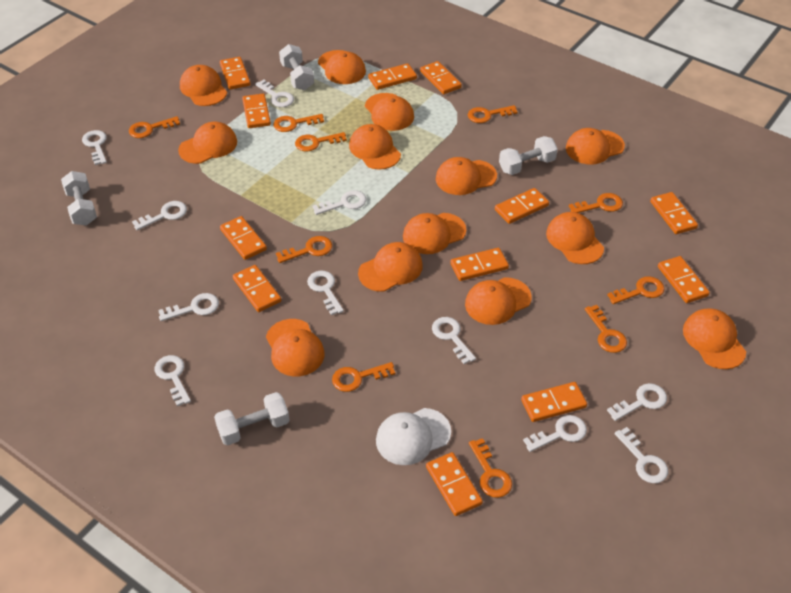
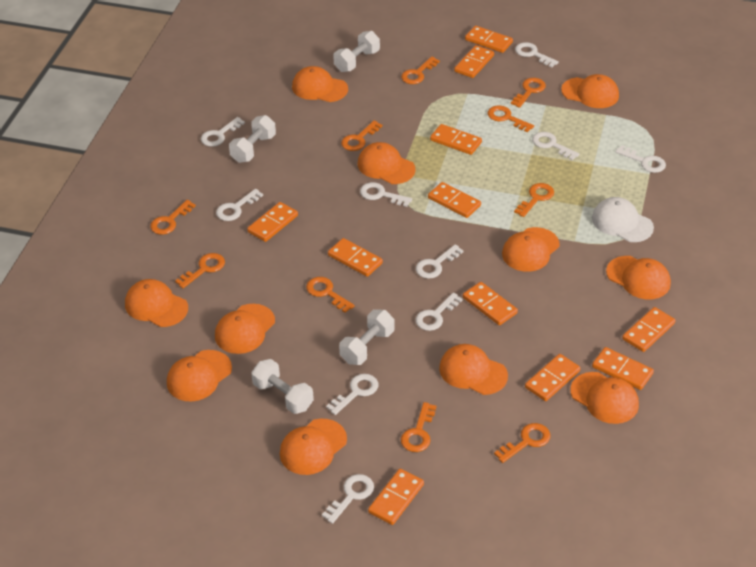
orange cap: 13 -> 11
orange domino: 12 -> 11
white key: 11 -> 10

